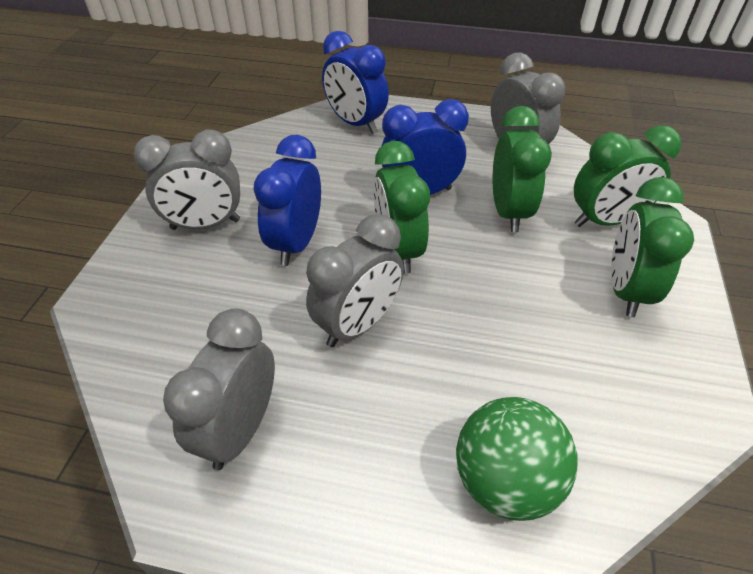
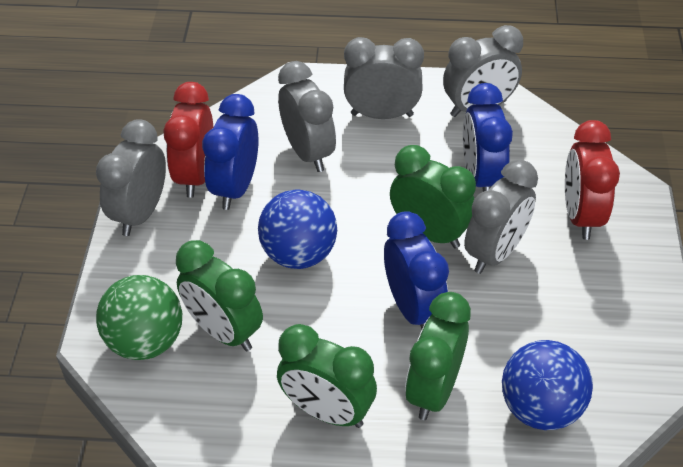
blue ball: 0 -> 2
grey clock: 4 -> 5
red clock: 0 -> 2

